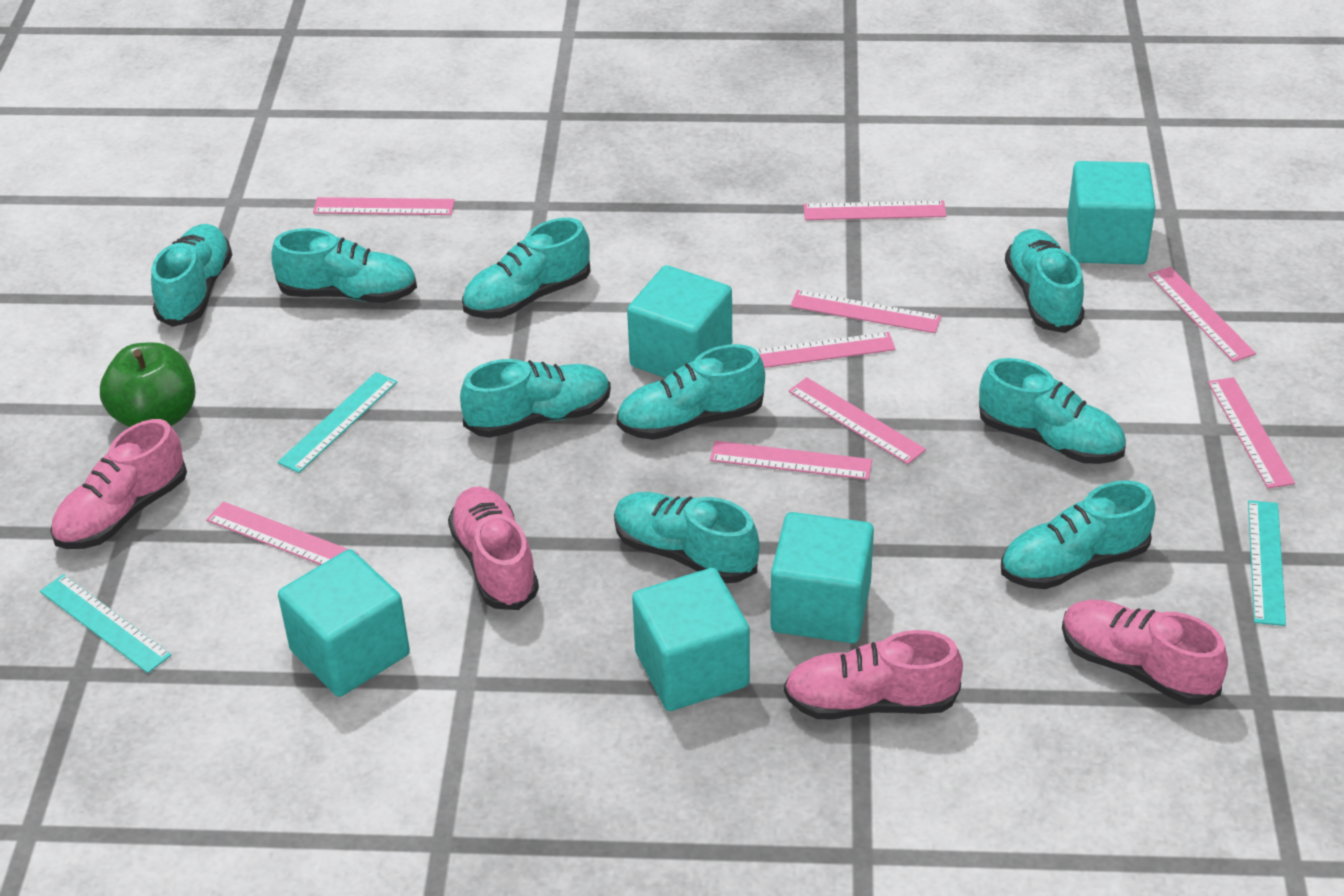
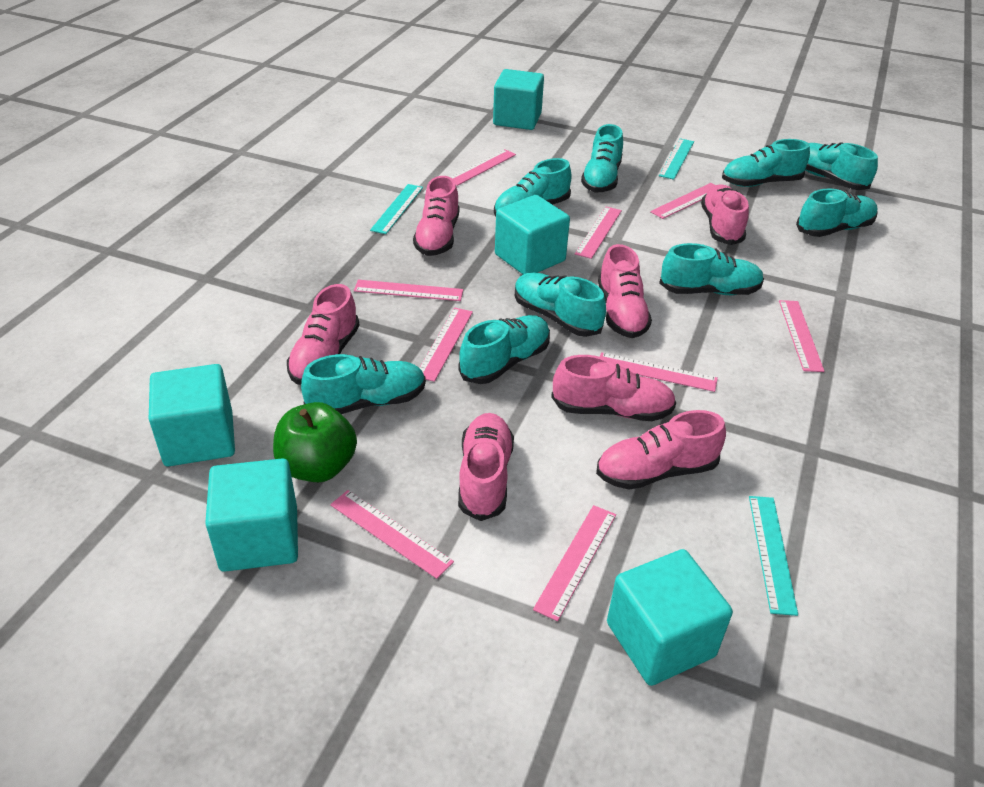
pink shoe: 4 -> 7

